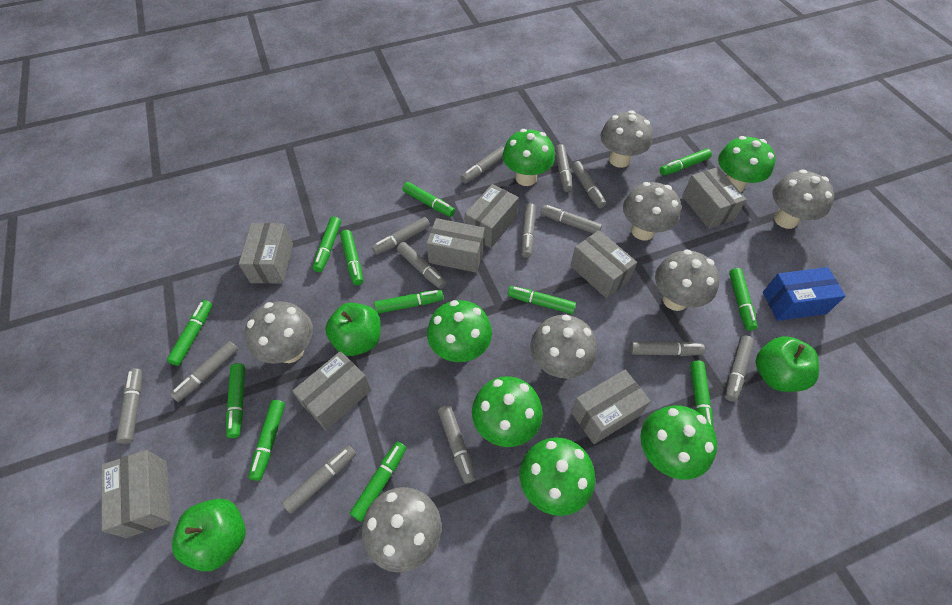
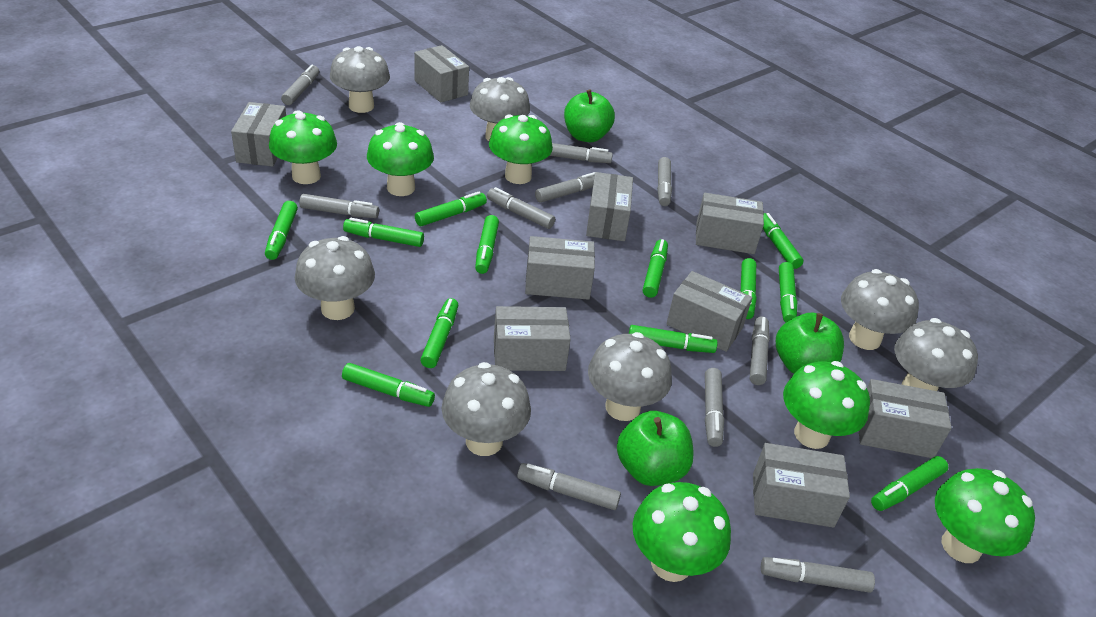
blue box: 1 -> 0
grey box: 8 -> 9
grey marker: 13 -> 10

